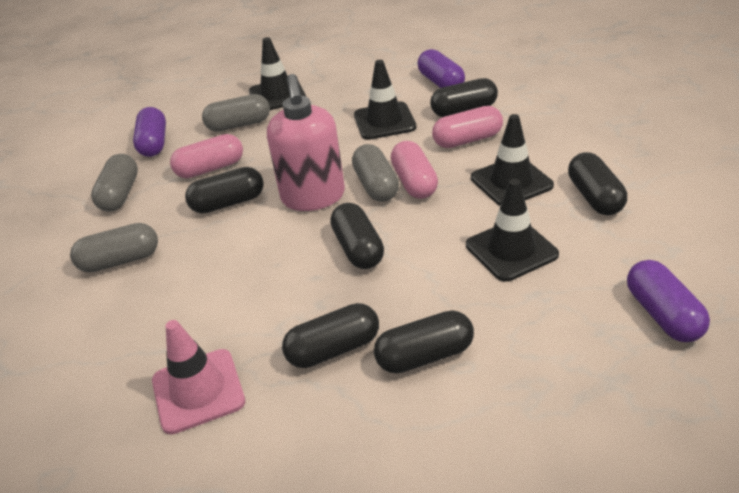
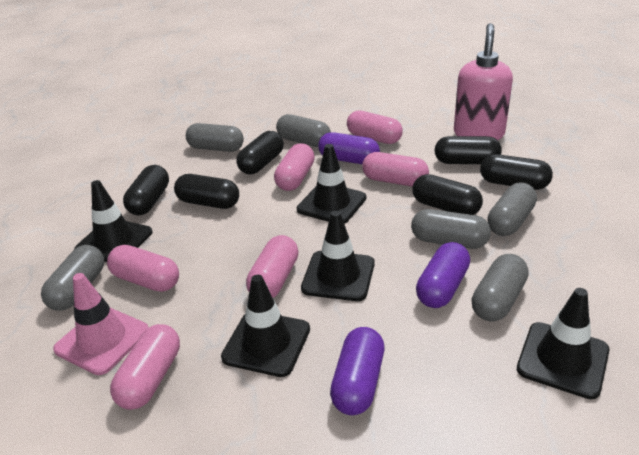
black traffic cone: 4 -> 5
grey capsule: 4 -> 6
pink capsule: 3 -> 6

